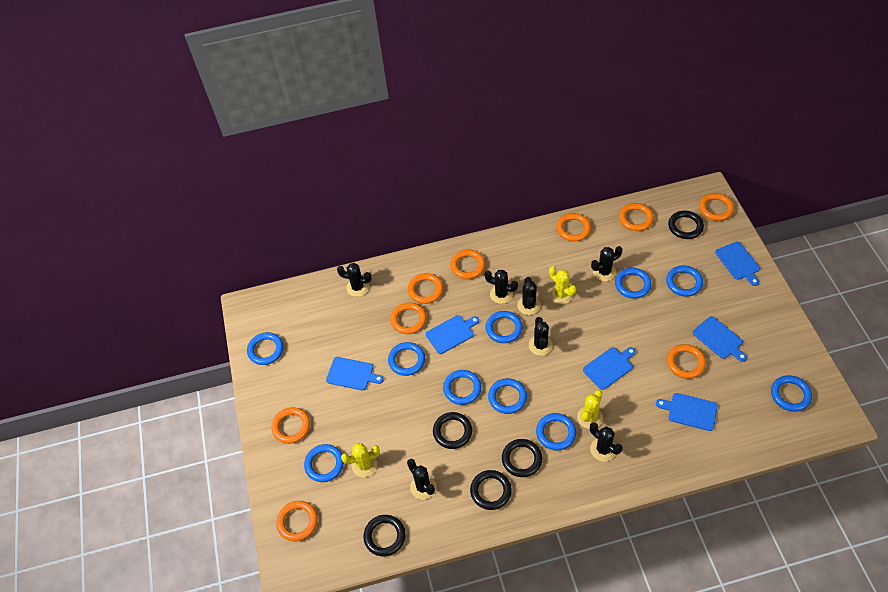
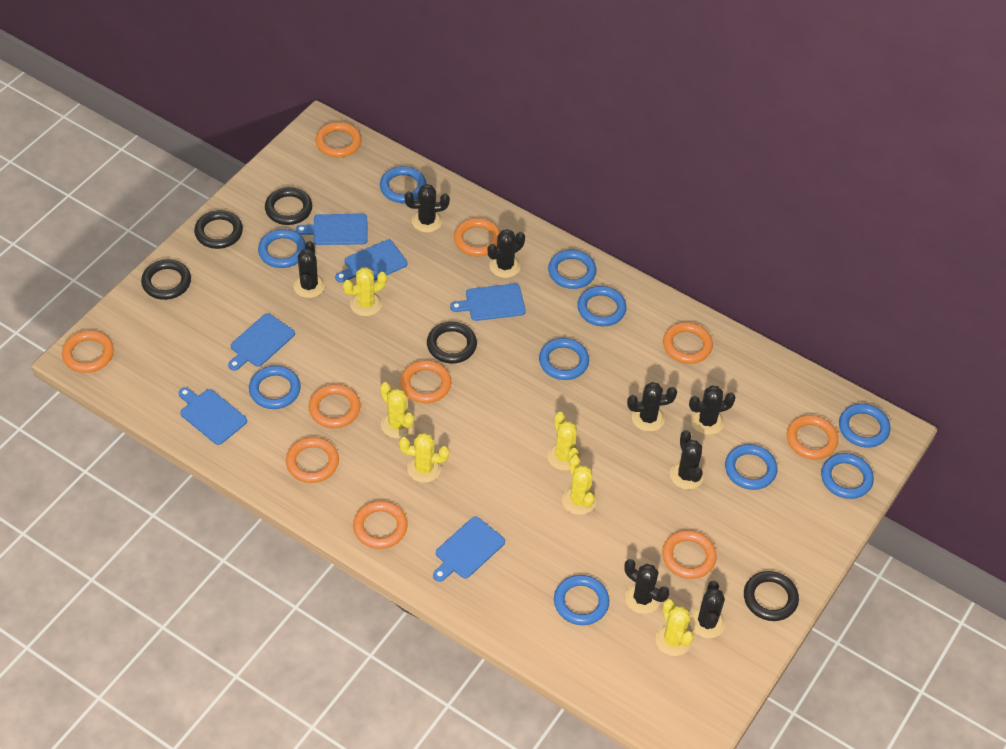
black cactus: 7 -> 8
orange ring: 9 -> 10
yellow cactus: 3 -> 6

